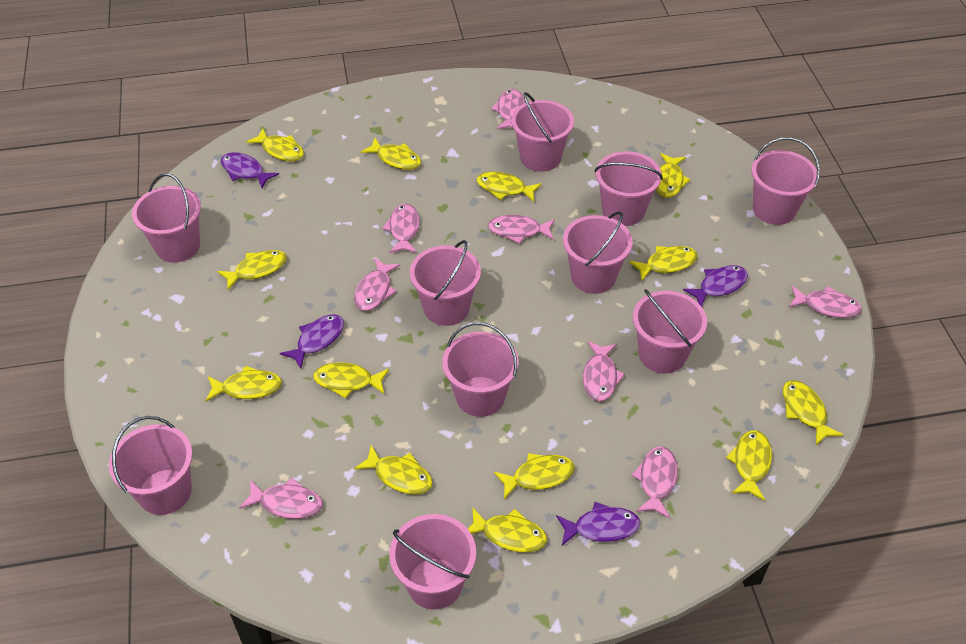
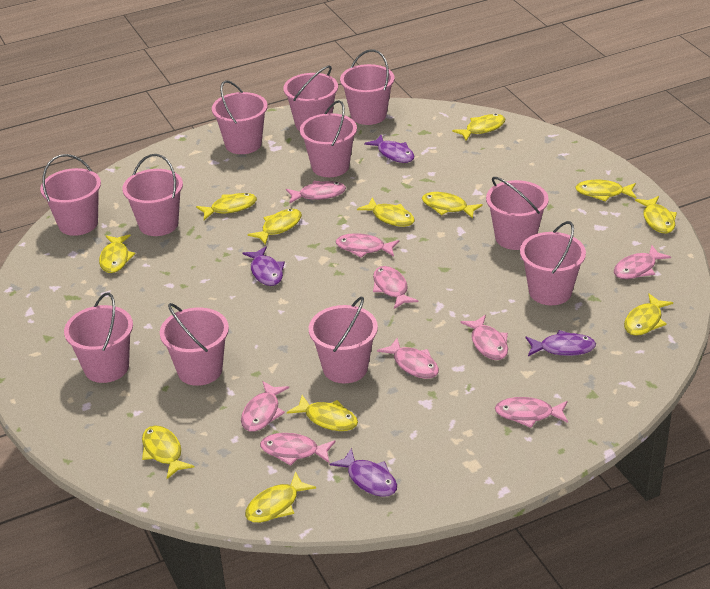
pink bucket: 10 -> 11
pink fish: 8 -> 9
yellow fish: 13 -> 12

